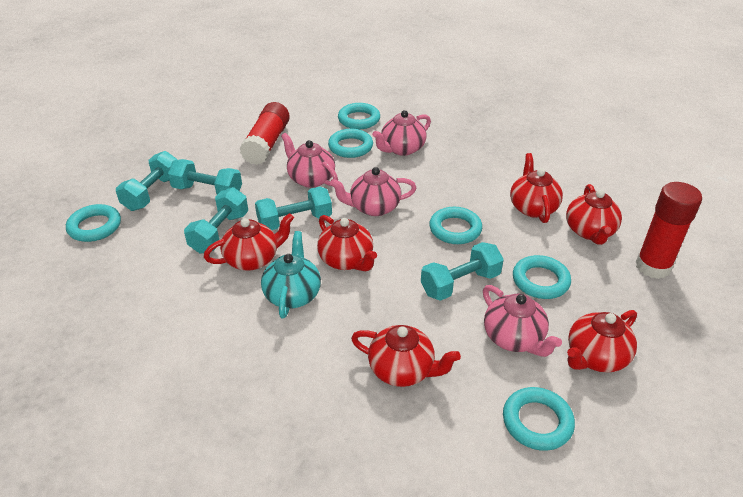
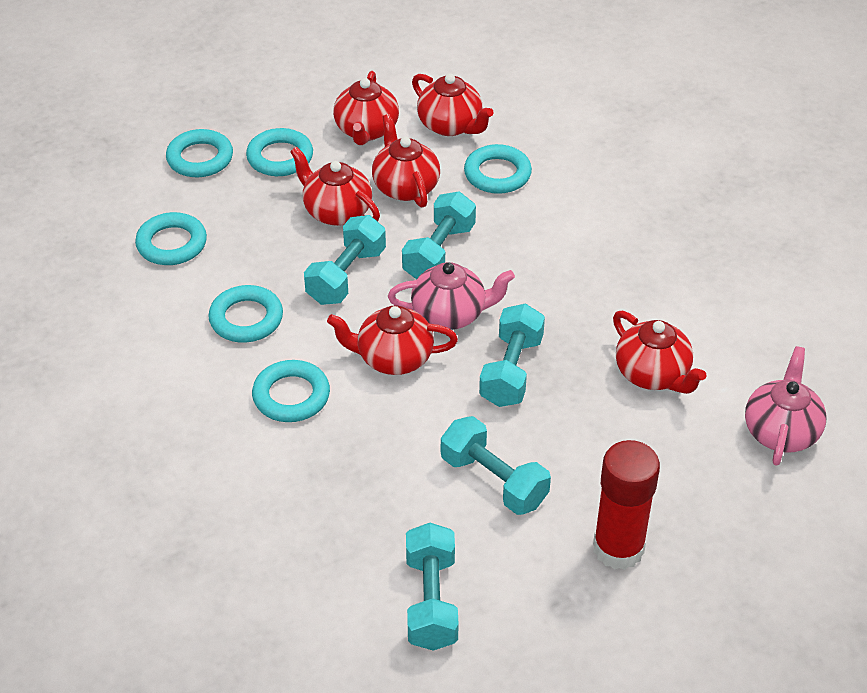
pink teapot: 4 -> 2
red glue stick: 2 -> 1
turquoise teapot: 1 -> 0

